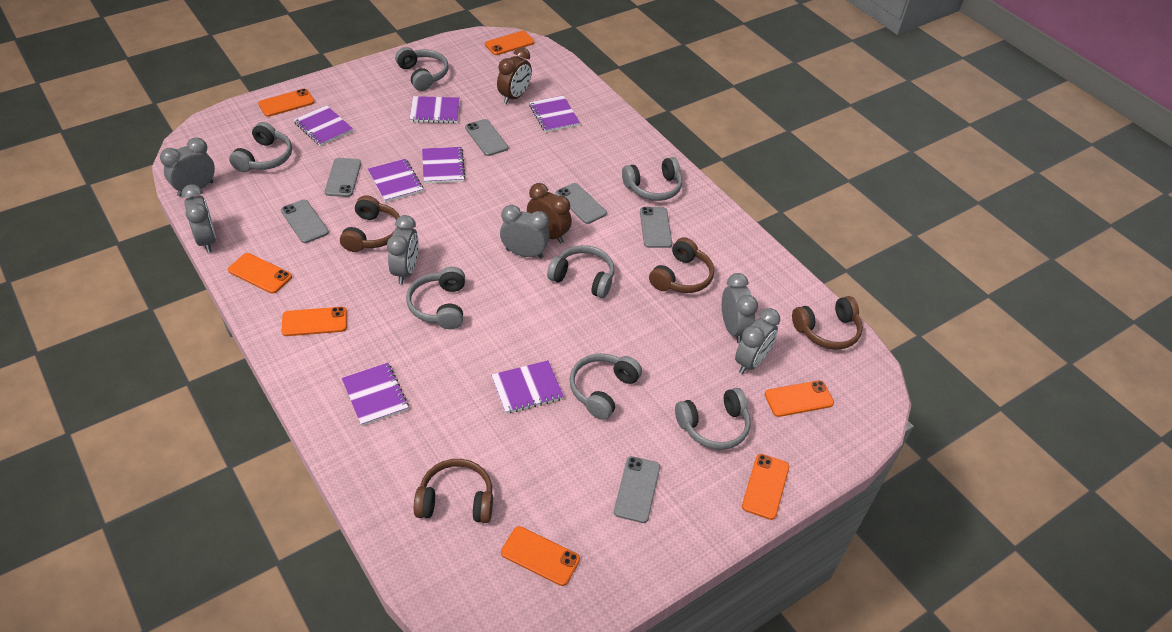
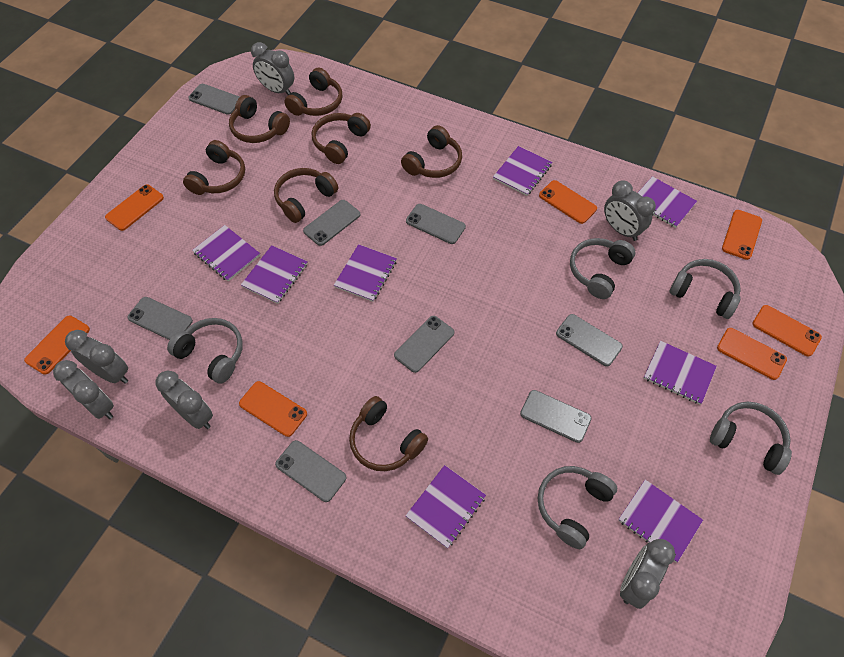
brown clock: 2 -> 0
brown headphones: 4 -> 7
grey headphones: 7 -> 5
grey phone: 6 -> 8
purple notebook: 7 -> 8

